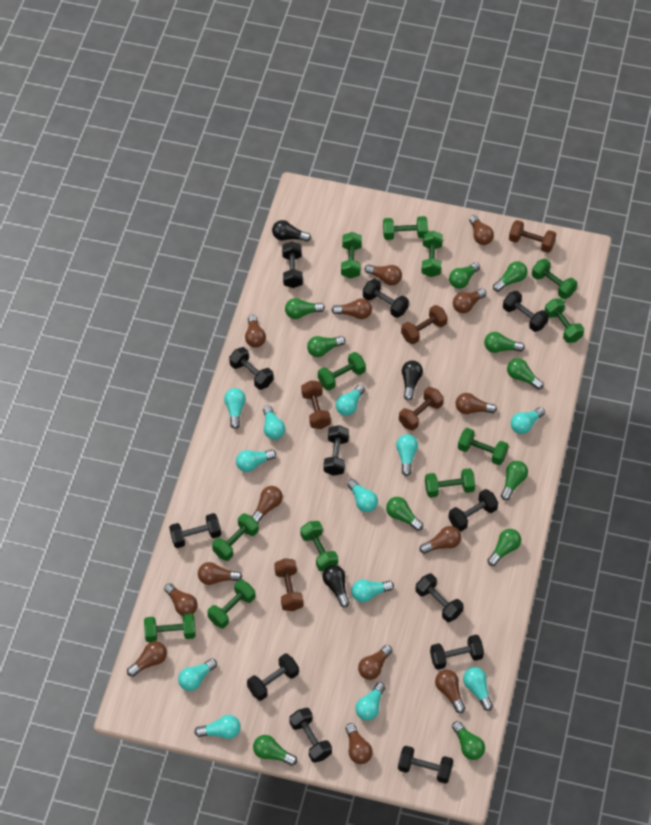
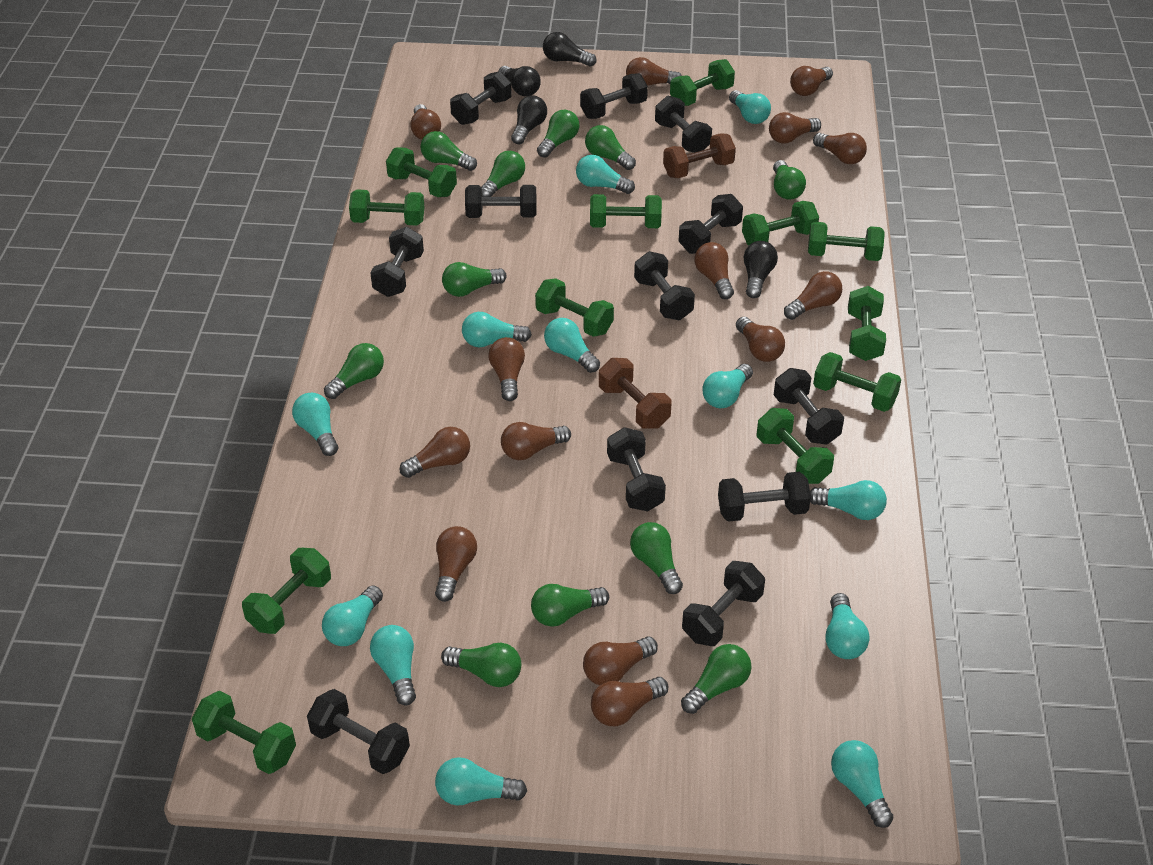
black light bulb: 3 -> 4
brown dumbbell: 5 -> 2

